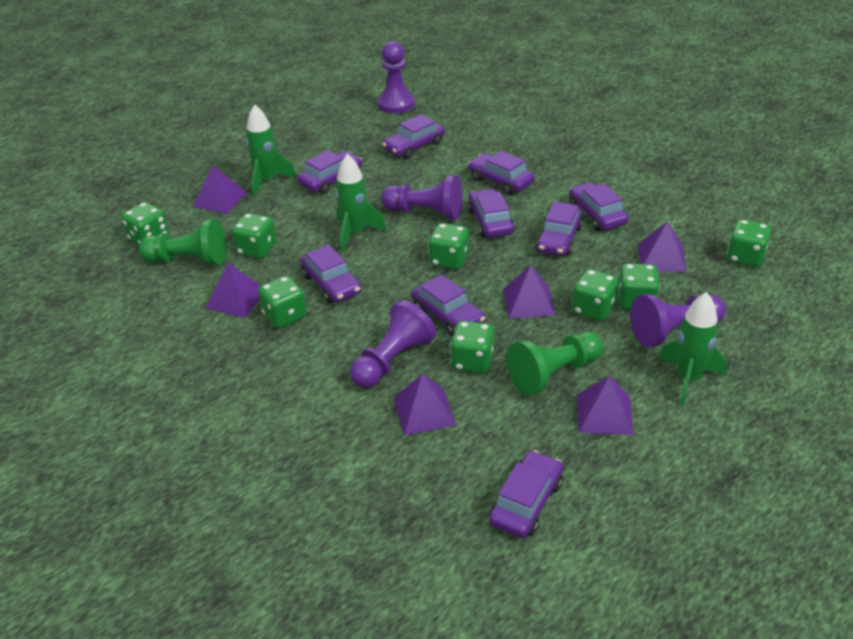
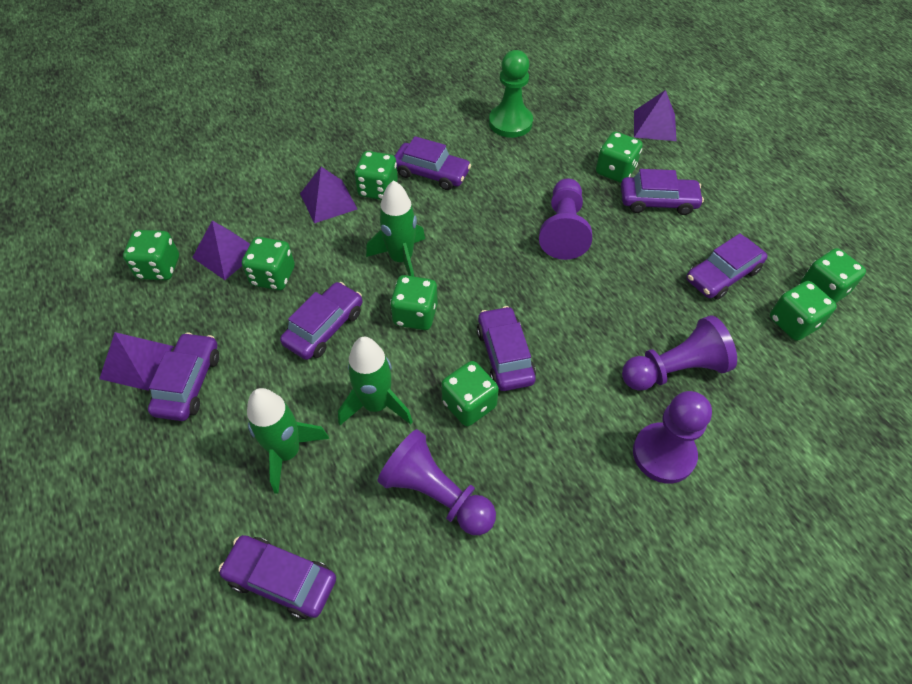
green pawn: 2 -> 1
purple car: 9 -> 7
purple pyramid: 6 -> 4

